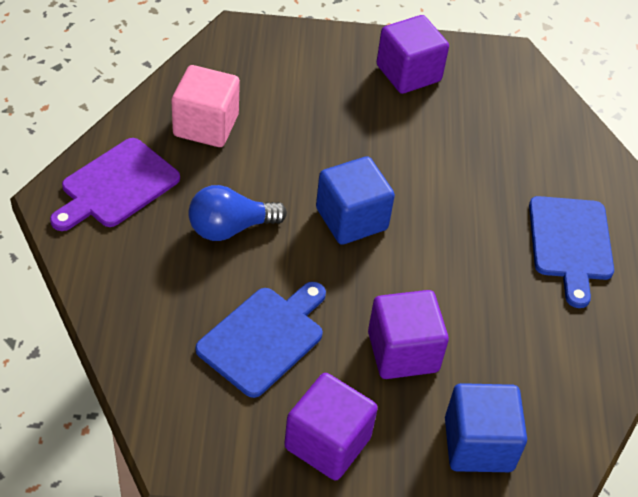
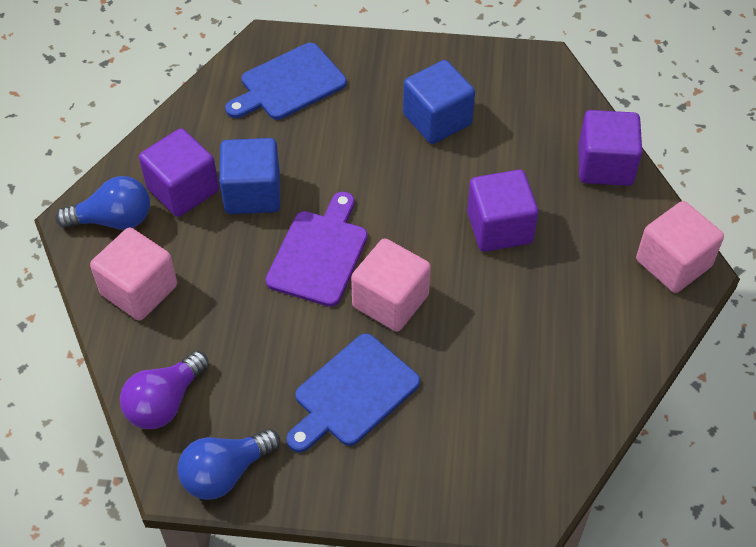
blue light bulb: 1 -> 2
pink cube: 1 -> 3
purple light bulb: 0 -> 1

